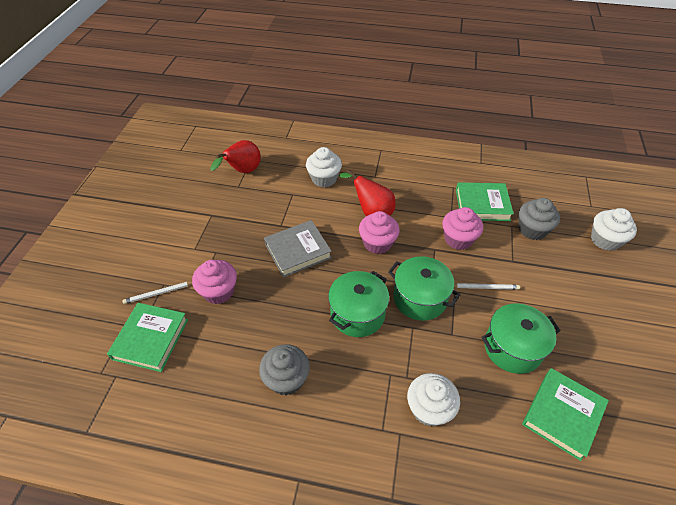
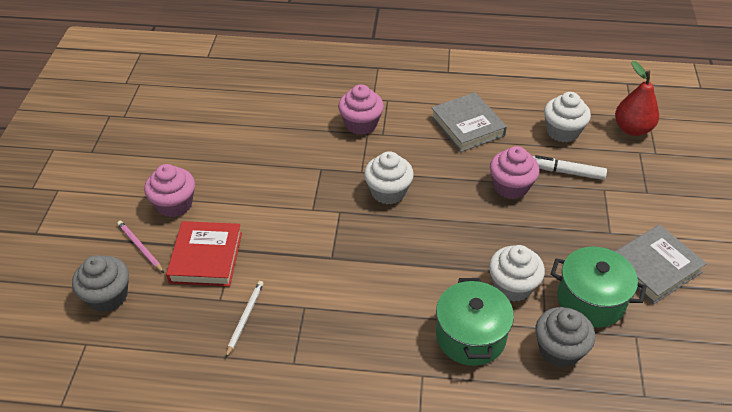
green book: 3 -> 0
green pot: 3 -> 2
grey book: 1 -> 2
pink pencil: 0 -> 1
red book: 0 -> 1
red pear: 2 -> 1
white marker: 0 -> 1
white pencil: 2 -> 1

